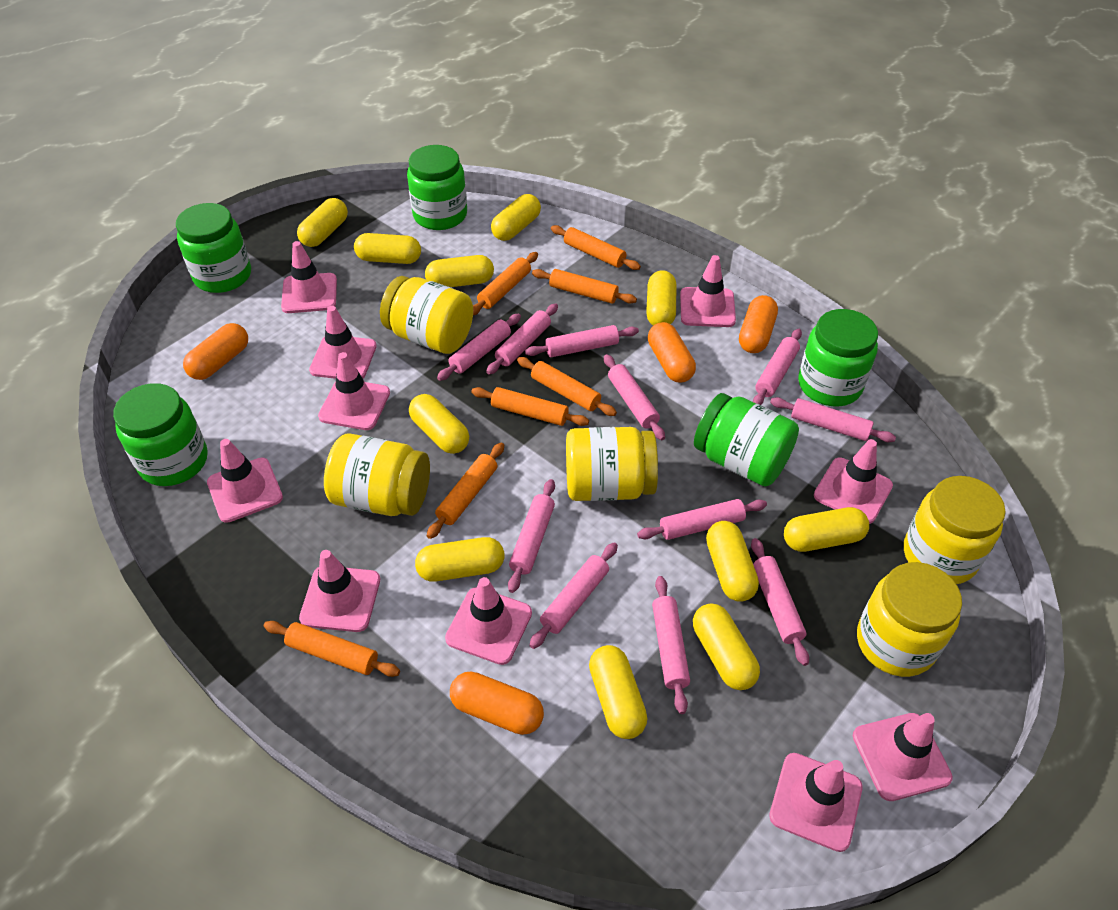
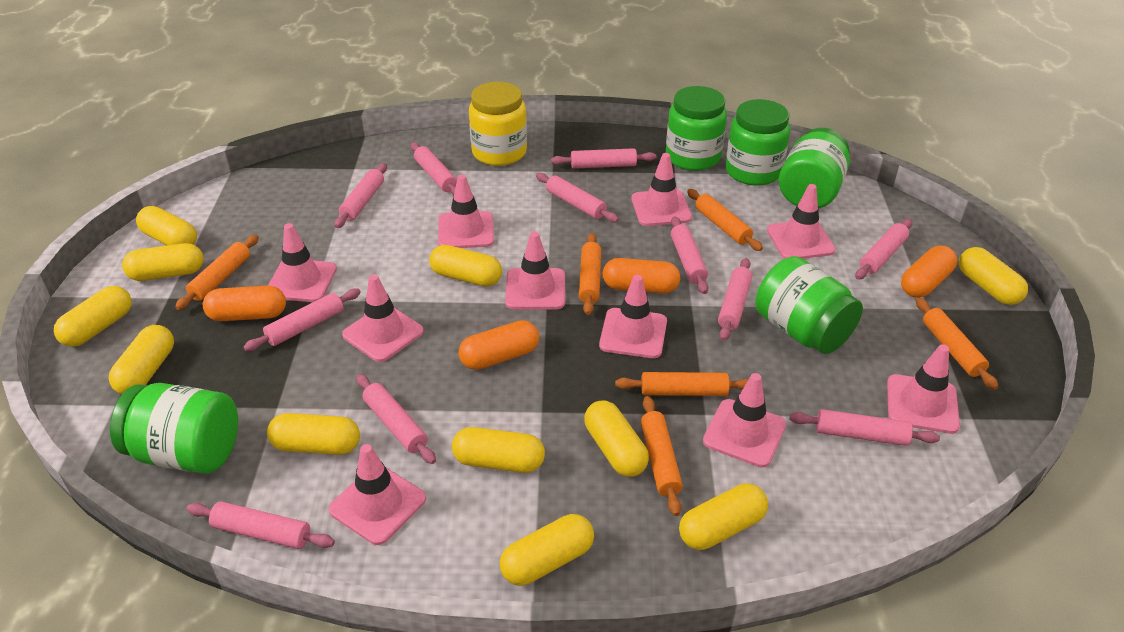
orange rolling pin: 7 -> 6
yellow jar: 5 -> 1

